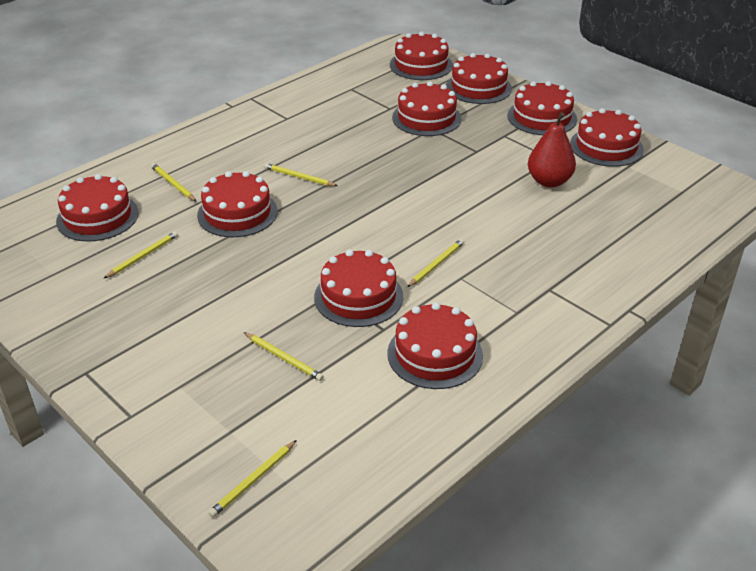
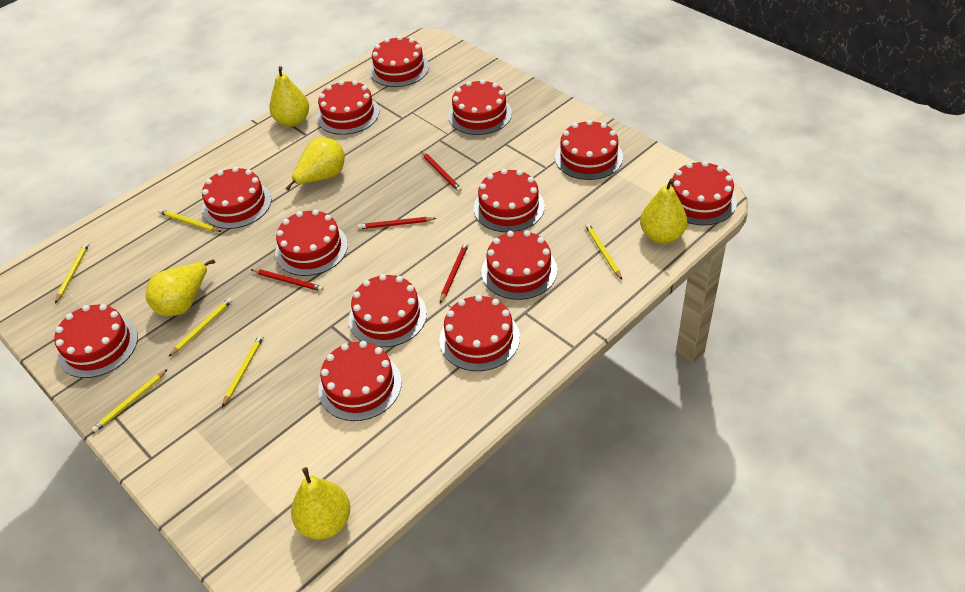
red cake: 9 -> 13
red pear: 1 -> 0
red pencil: 0 -> 4
yellow pear: 0 -> 5

